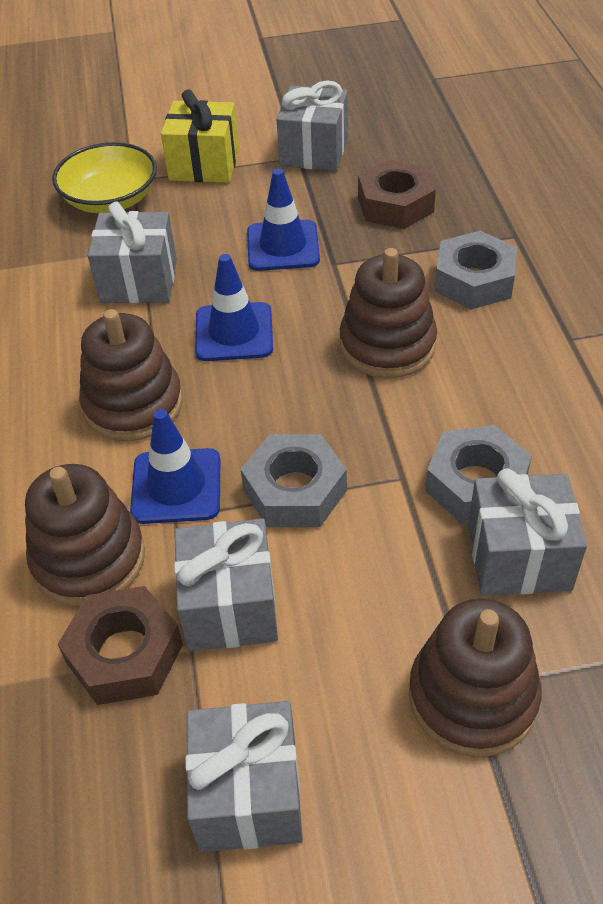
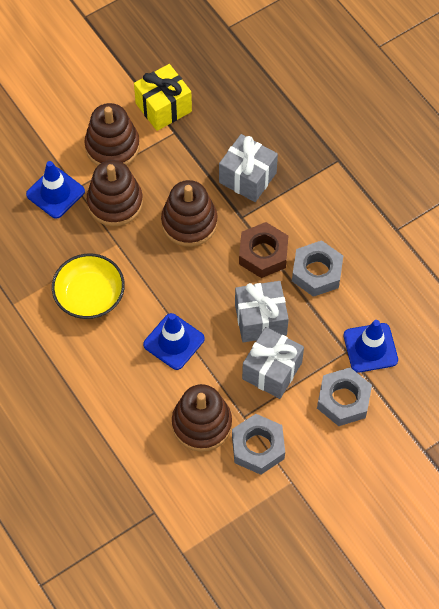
brown nut: 2 -> 1
grey gift: 5 -> 3

